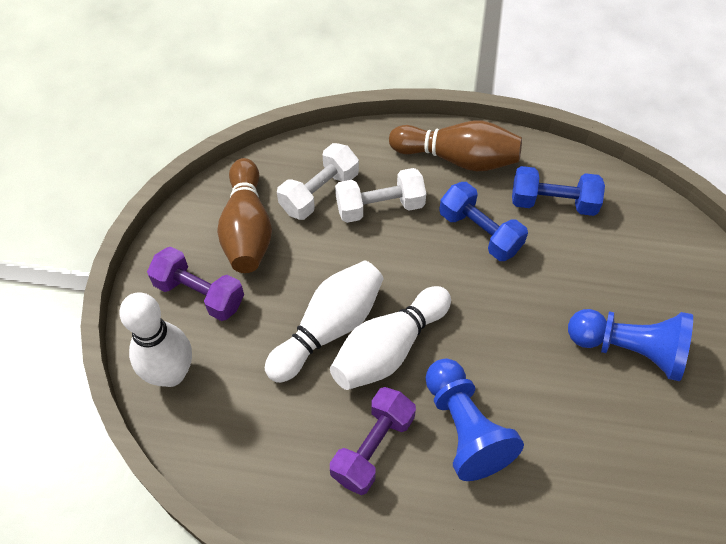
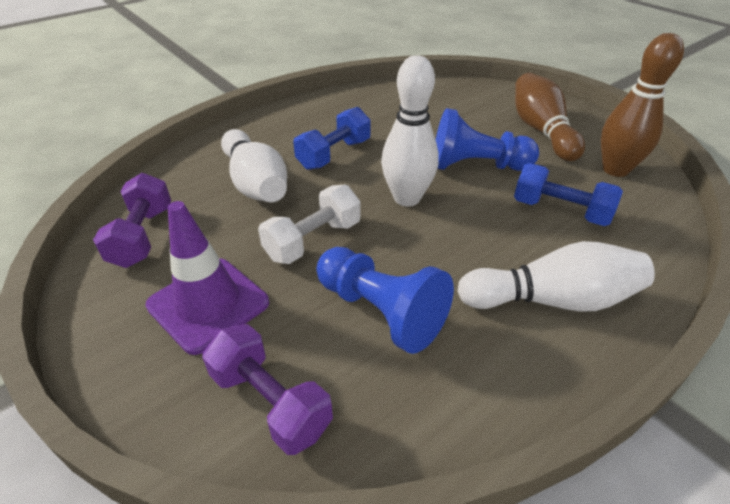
purple traffic cone: 0 -> 1
white dumbbell: 2 -> 1

